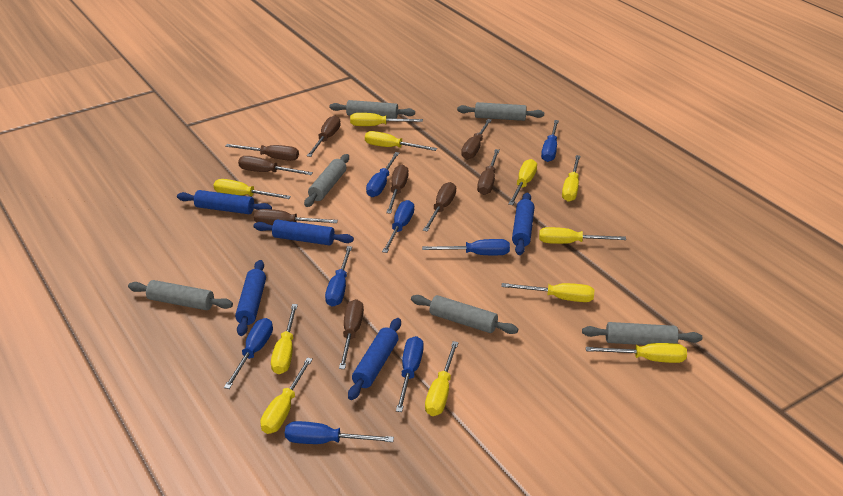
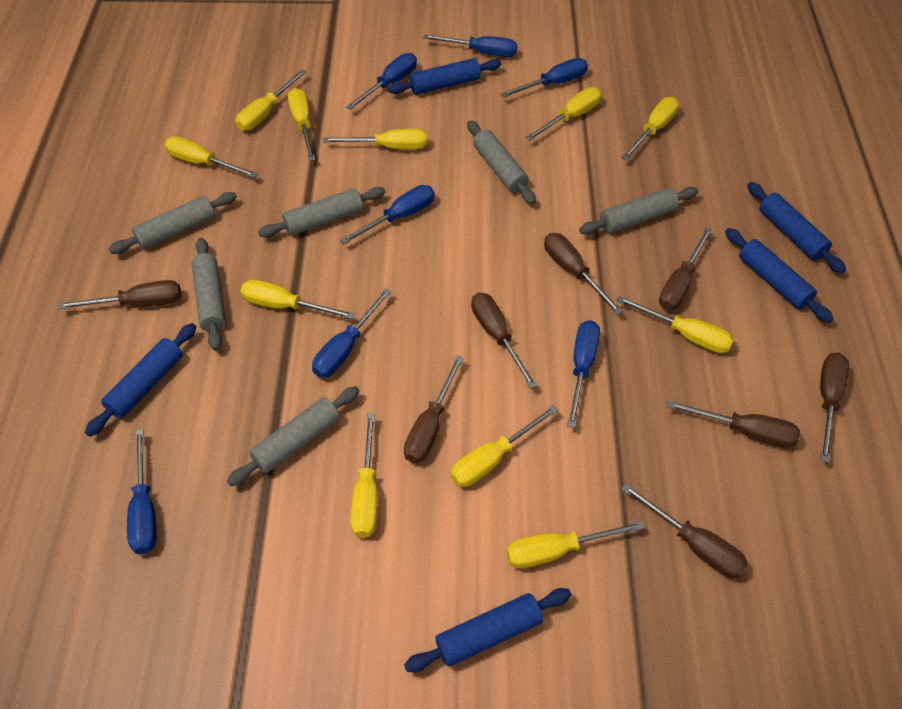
blue screwdriver: 8 -> 7
brown screwdriver: 9 -> 8

